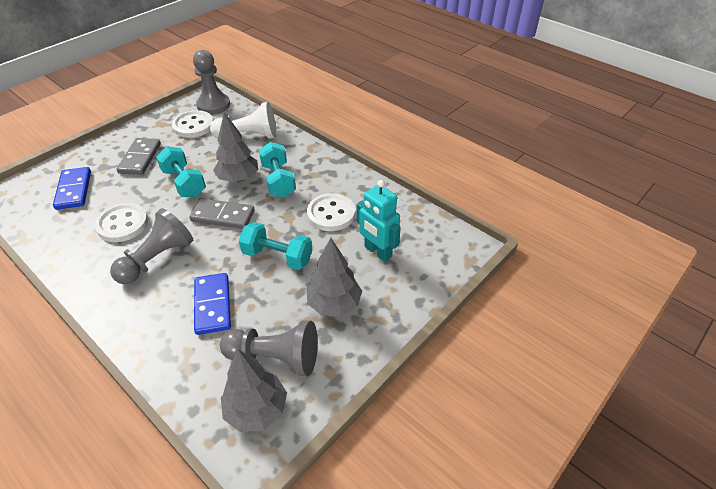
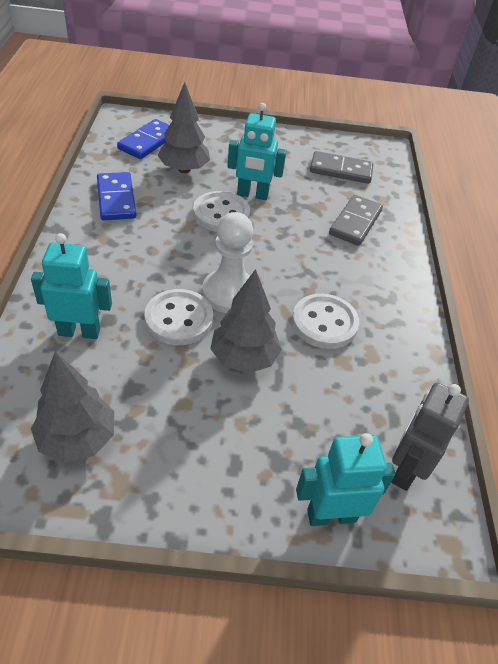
grey pawn: 3 -> 0
grey robot: 0 -> 1
turquoise dumbbell: 3 -> 0
turquoise robot: 1 -> 3

